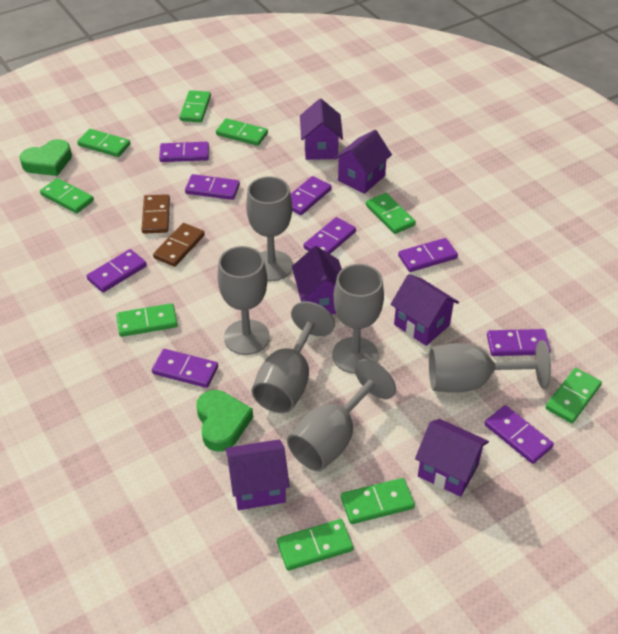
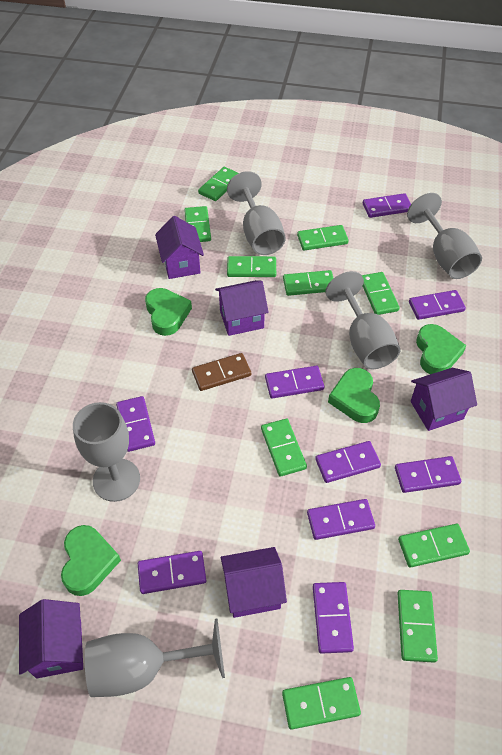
brown domino: 2 -> 1
green domino: 9 -> 10
green heart: 2 -> 4
grey goblet: 6 -> 5
purple house: 6 -> 5

